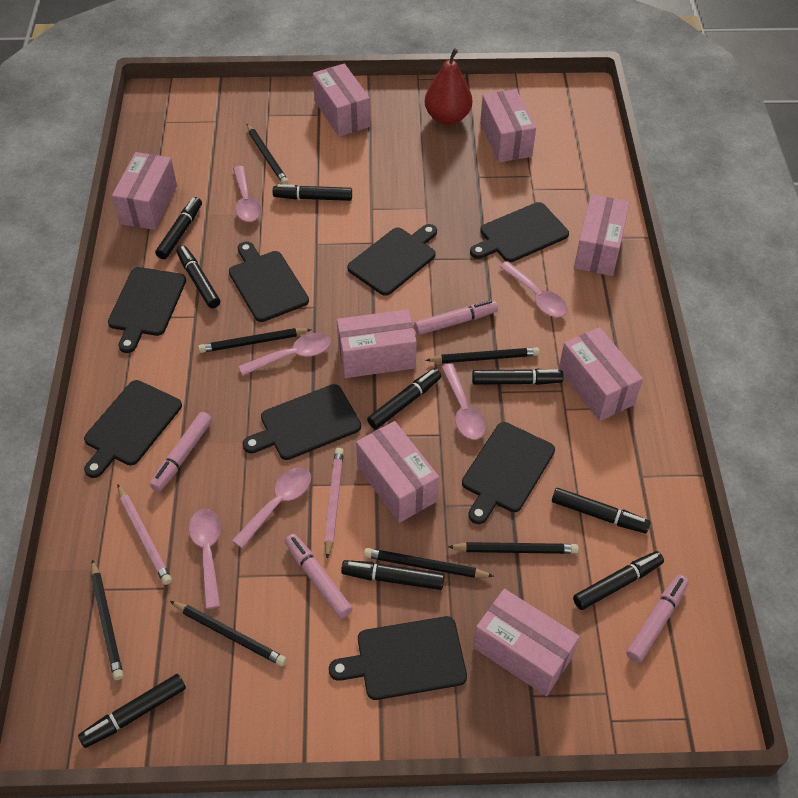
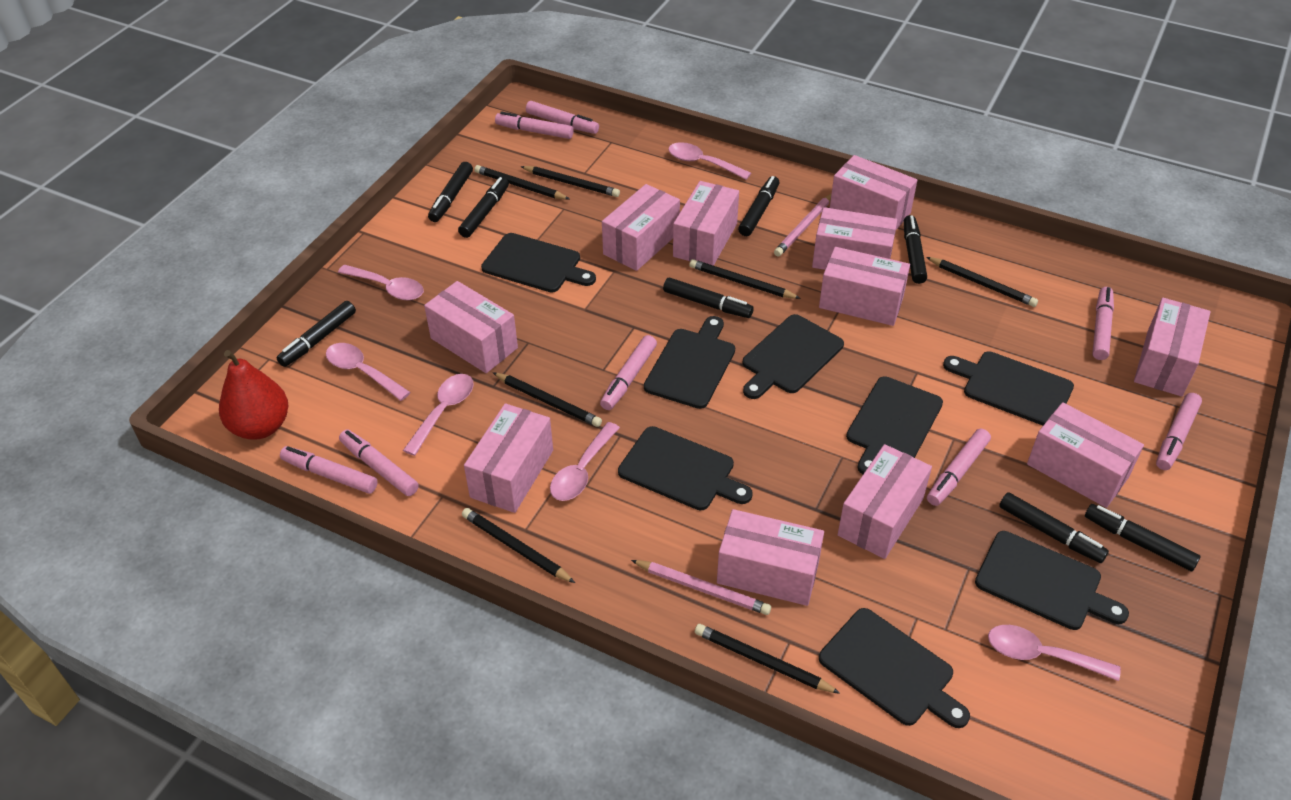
black marker: 9 -> 8
pink box: 8 -> 11
pink marker: 4 -> 8

